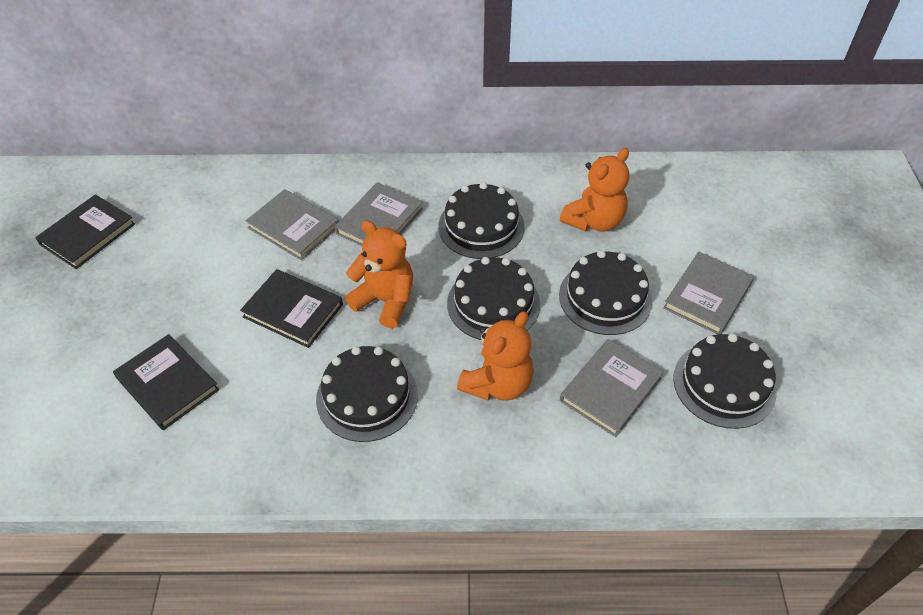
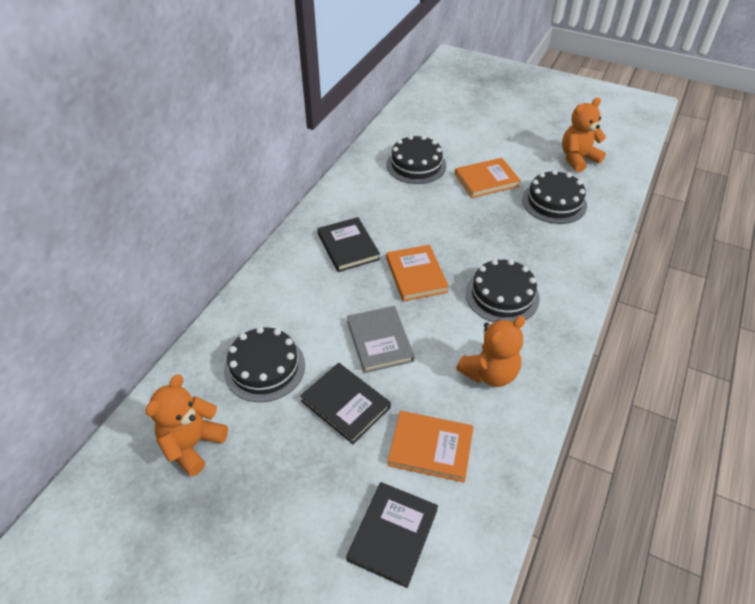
black cake: 5 -> 4
grey book: 4 -> 1
orange book: 0 -> 3

